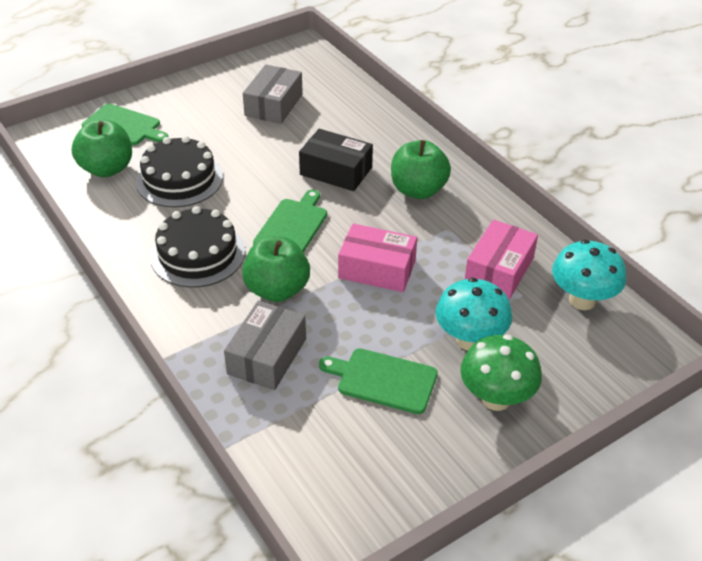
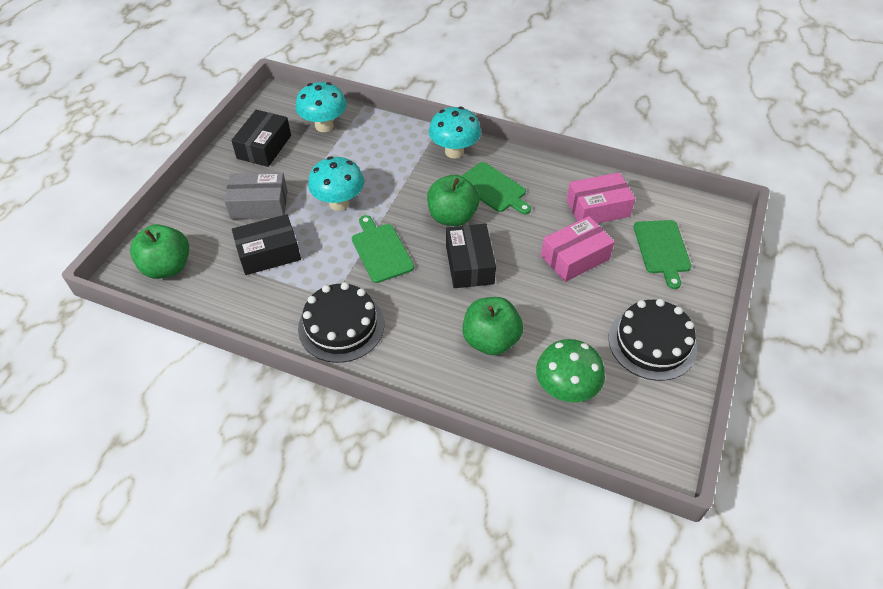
black box: 1 -> 3
grey box: 2 -> 1
turquoise mushroom: 2 -> 3

